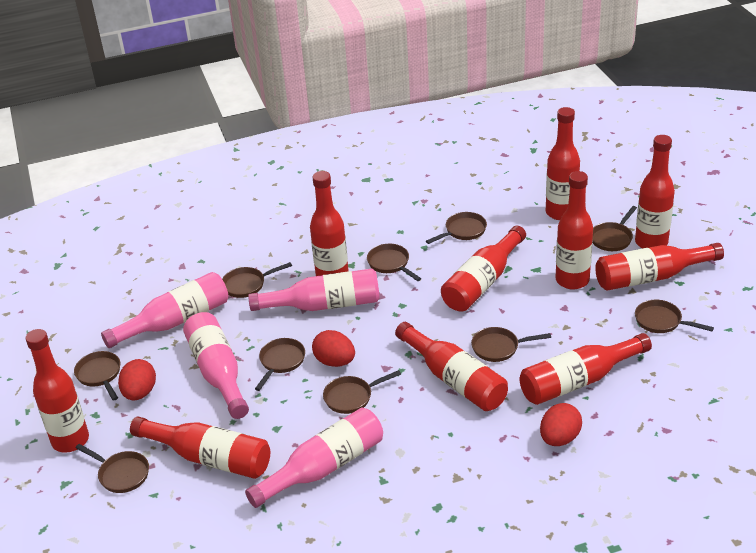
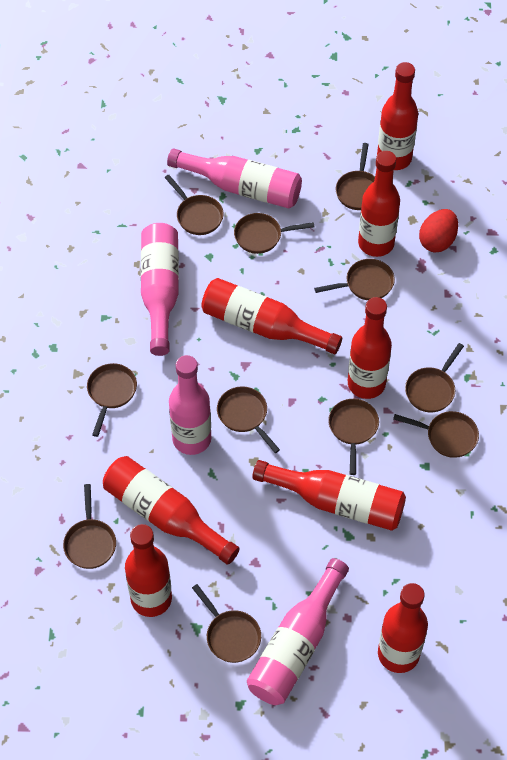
brown pan: 10 -> 11
red bottle: 10 -> 8
red egg: 3 -> 1

